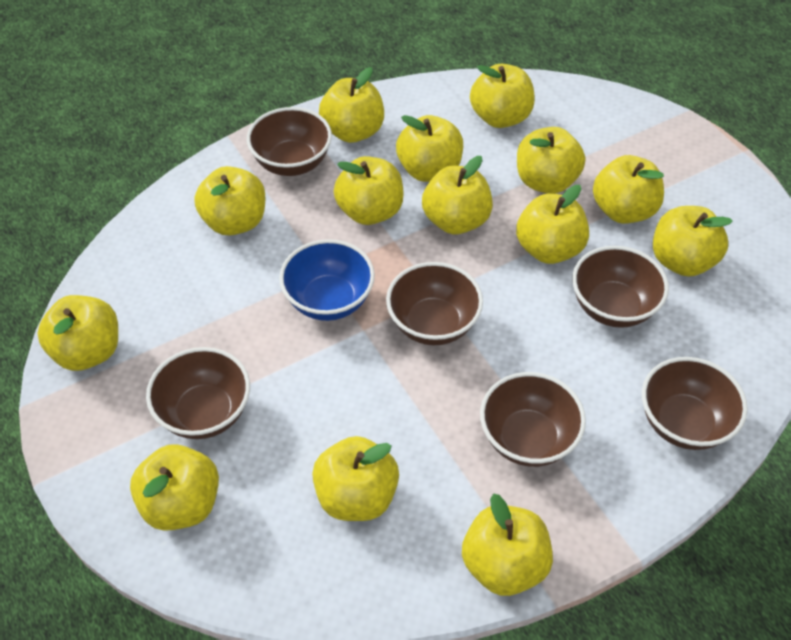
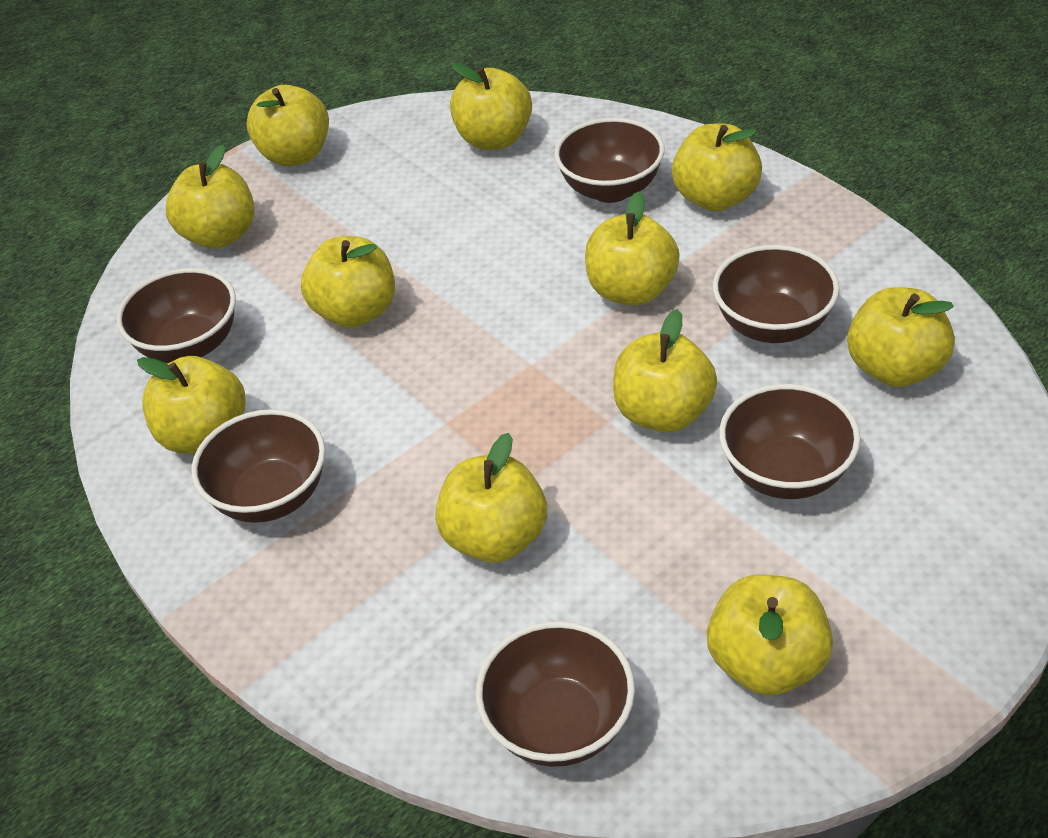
blue bowl: 1 -> 0
yellow apple: 14 -> 11

